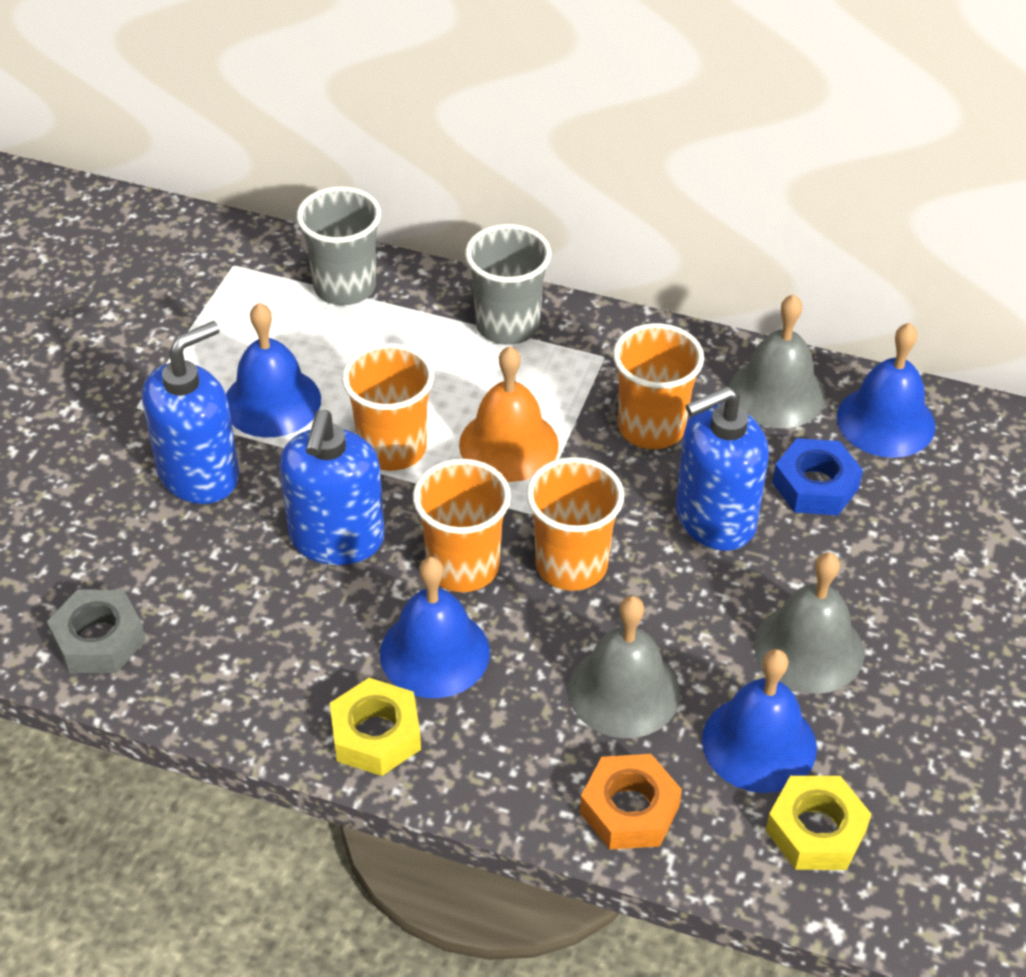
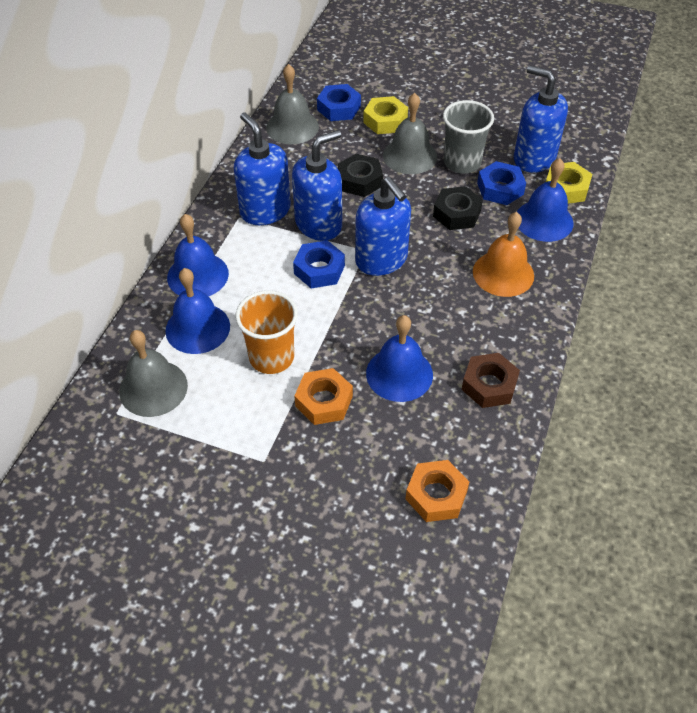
black nut: 0 -> 2
blue nut: 1 -> 3
blue soap dispenser: 3 -> 4
brown nut: 0 -> 1
grey cup: 2 -> 1
grey nut: 1 -> 0
orange cup: 4 -> 1
orange nut: 1 -> 2

